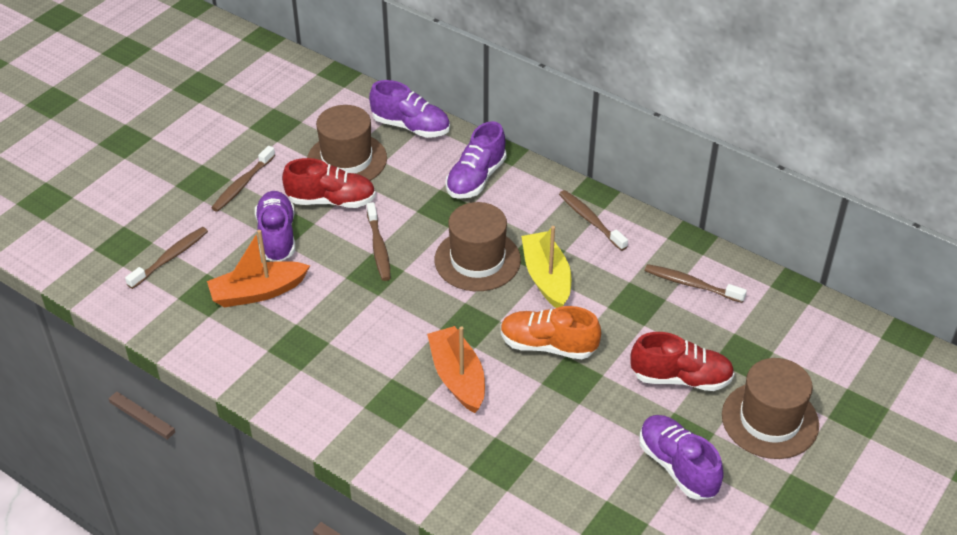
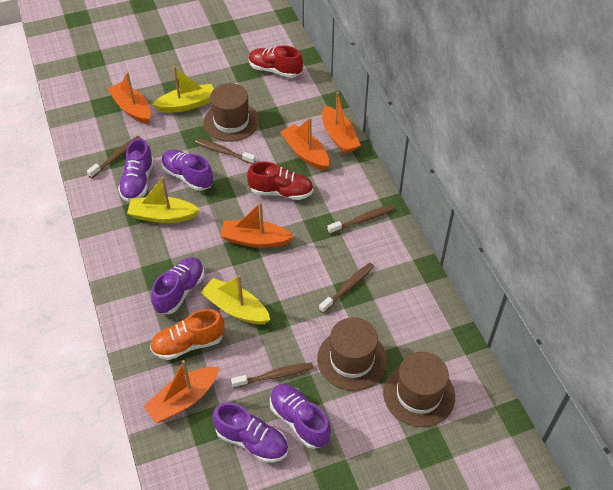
orange boat: 2 -> 5
purple shoe: 4 -> 5
yellow boat: 1 -> 3

